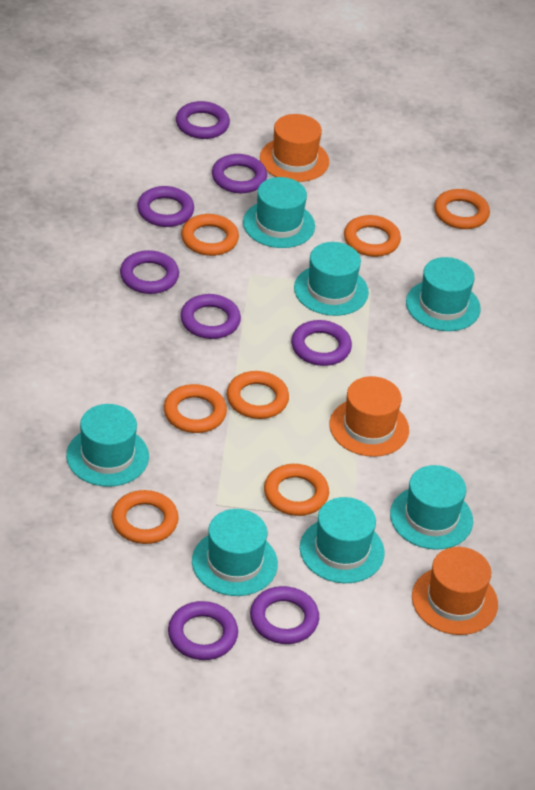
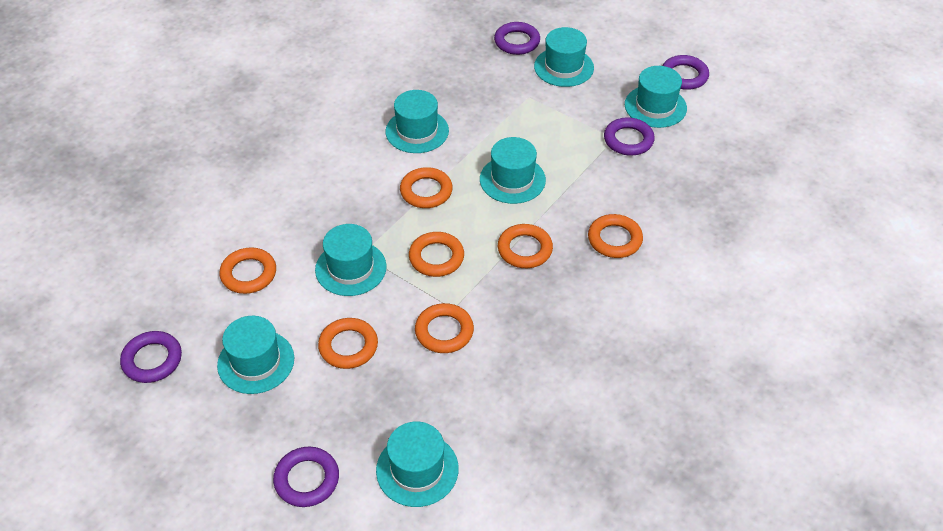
orange hat: 3 -> 0
purple ring: 8 -> 5

